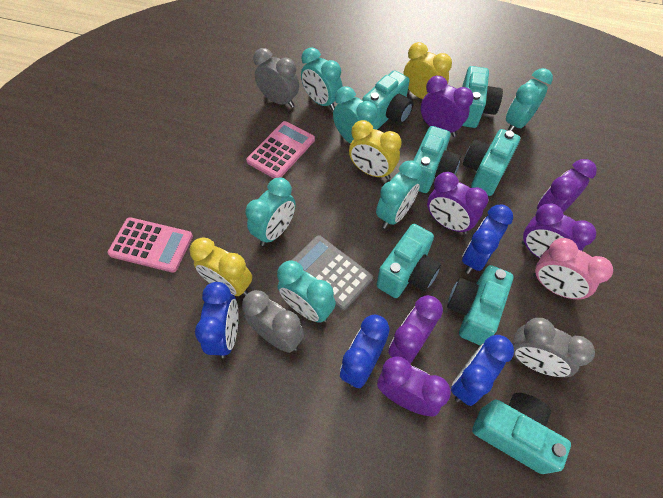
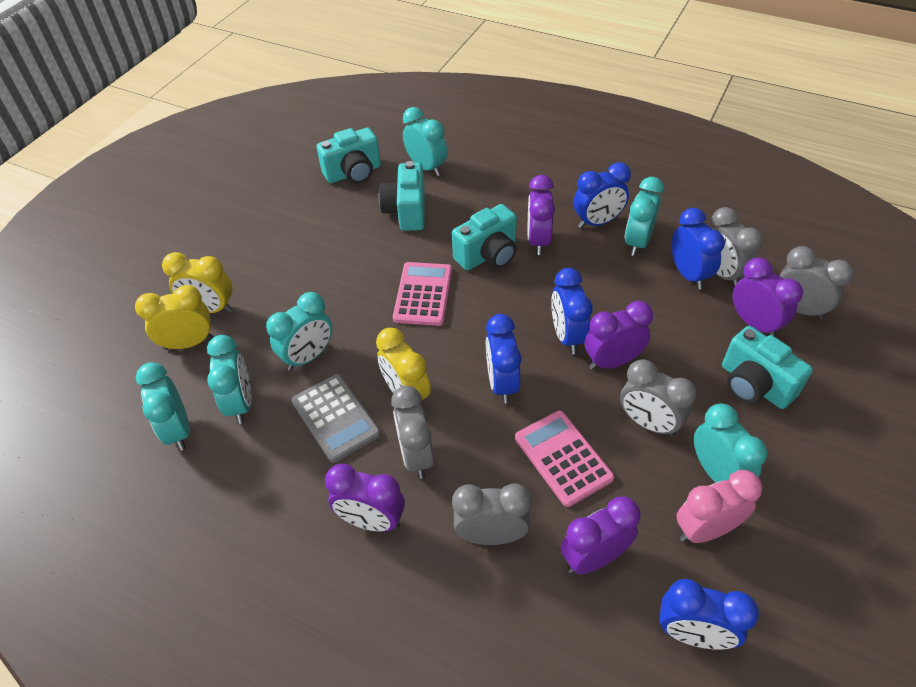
blue clock: 4 -> 5
grey clock: 3 -> 5
purple clock: 6 -> 5
turquoise camera: 7 -> 4

